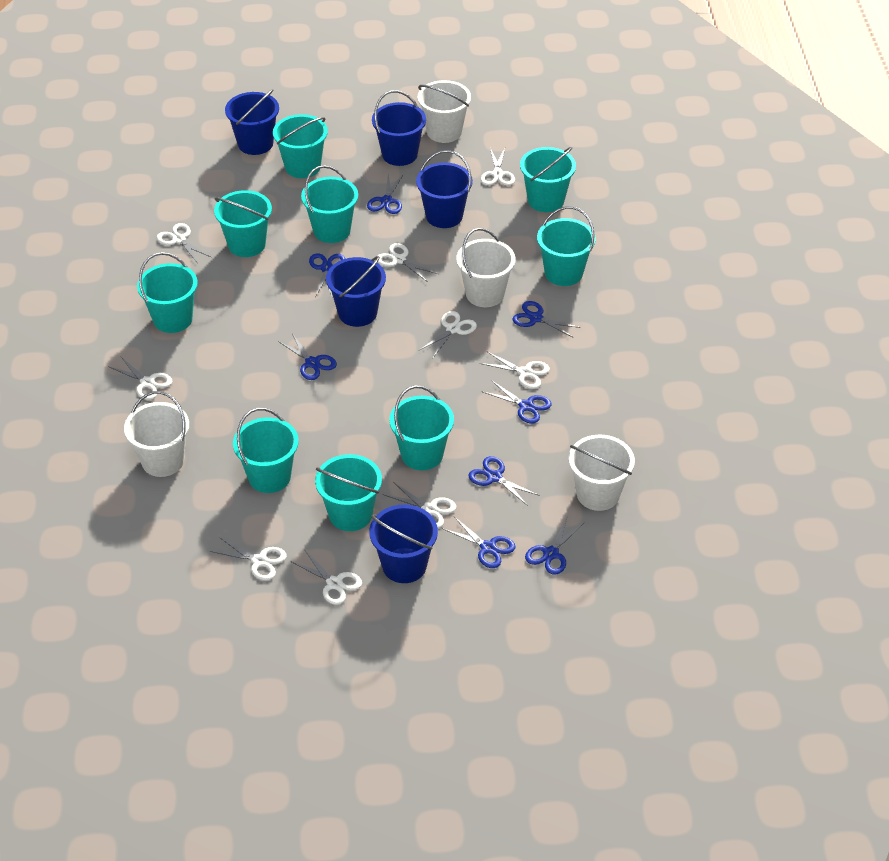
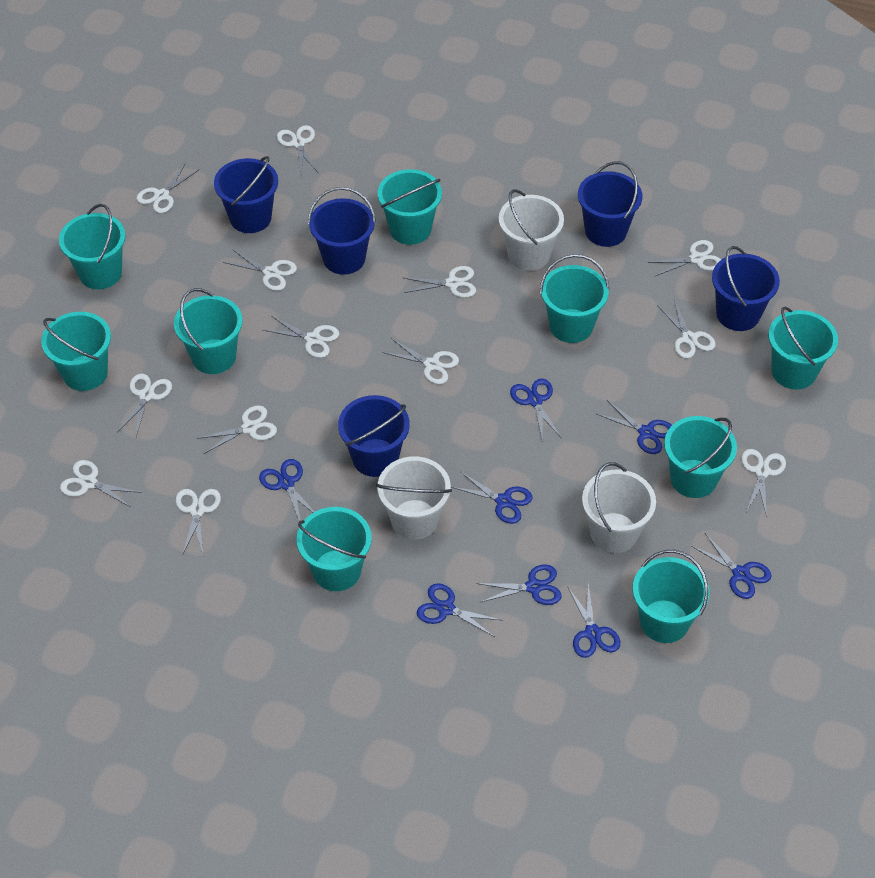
white bucket: 4 -> 3
white scissors: 9 -> 13

